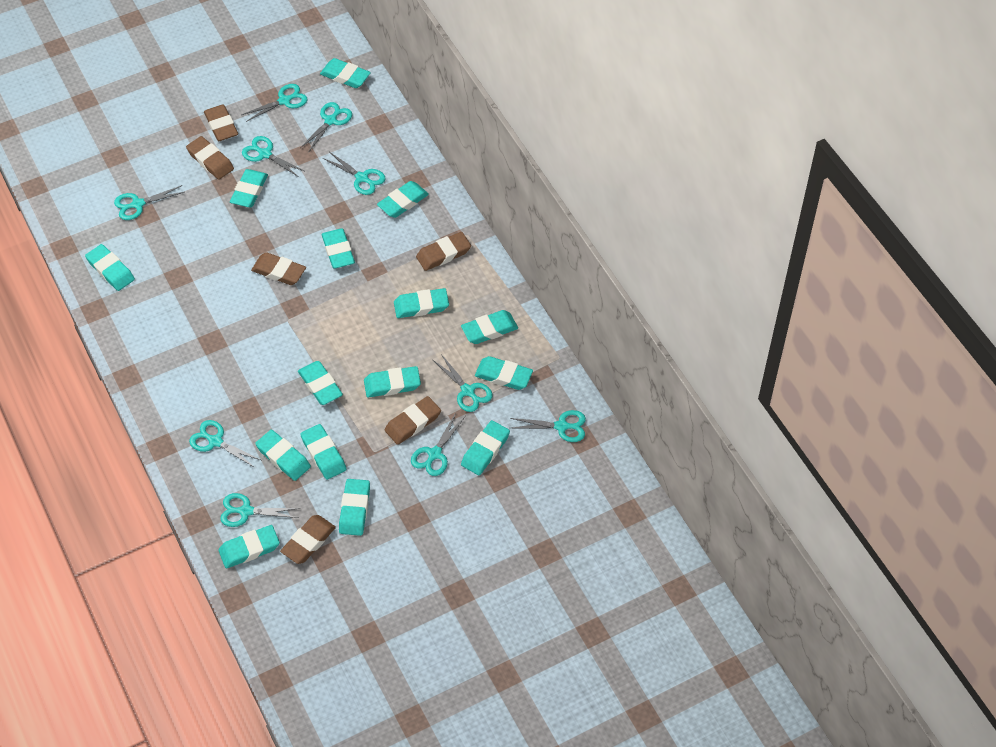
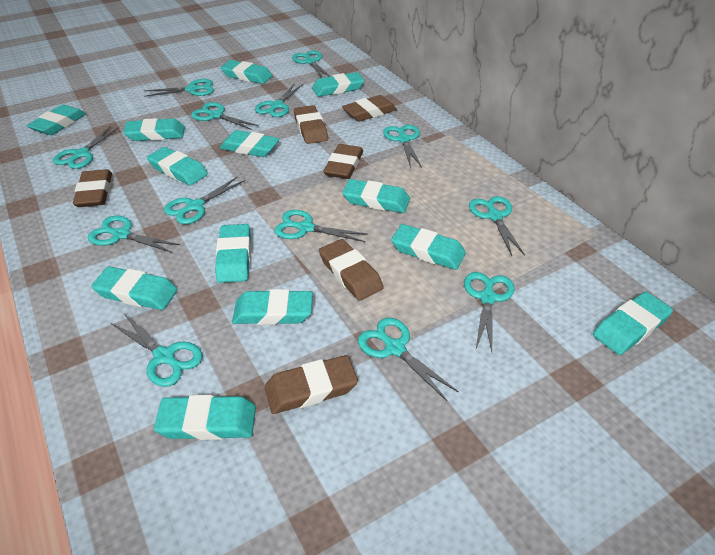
turquoise eraser: 15 -> 13
turquoise scissors: 10 -> 13

